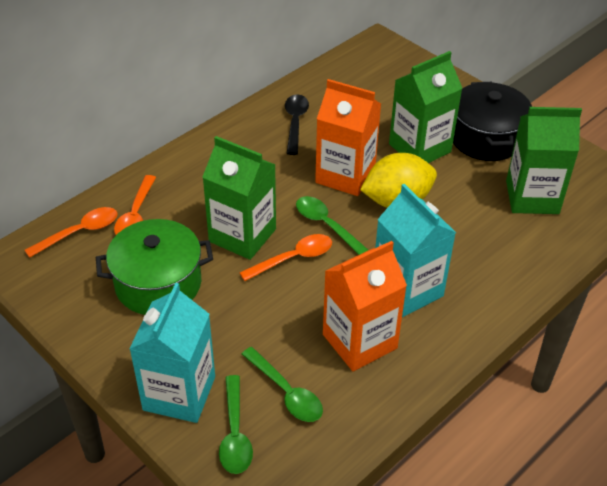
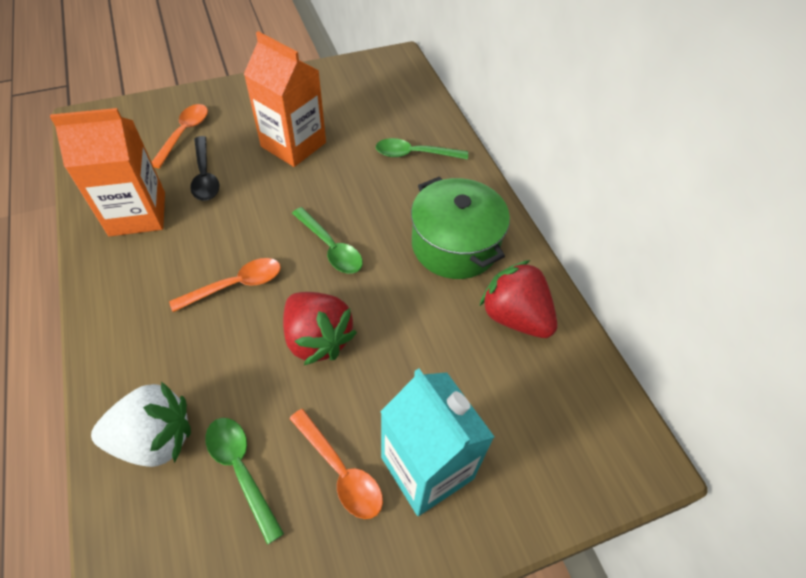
black pot: 1 -> 0
green carton: 3 -> 0
red strawberry: 0 -> 2
turquoise carton: 2 -> 1
white strawberry: 0 -> 1
yellow lemon: 1 -> 0

